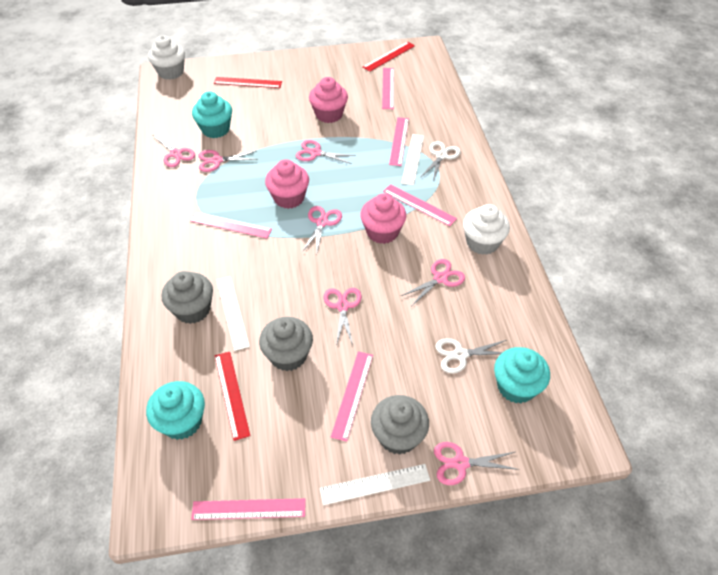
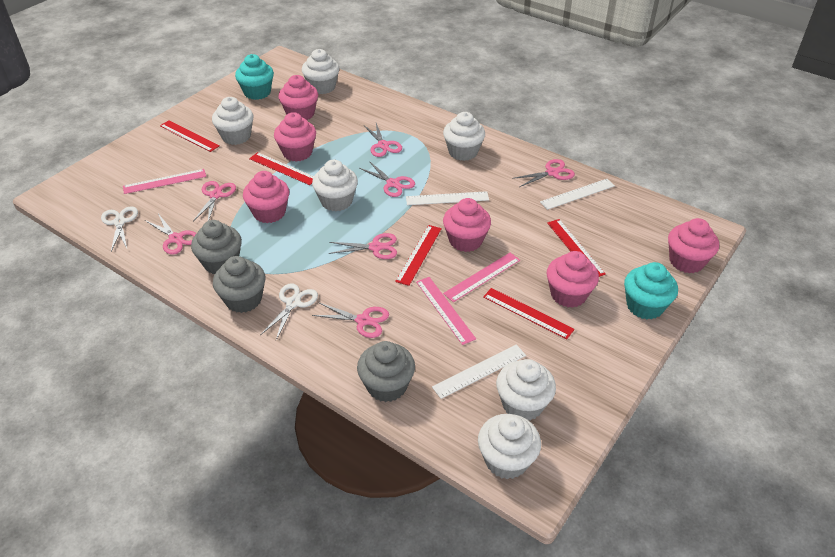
pink cupcake: 3 -> 6
pink ruler: 6 -> 3
red ruler: 3 -> 5
turquoise cupcake: 3 -> 2
white cupcake: 2 -> 6

